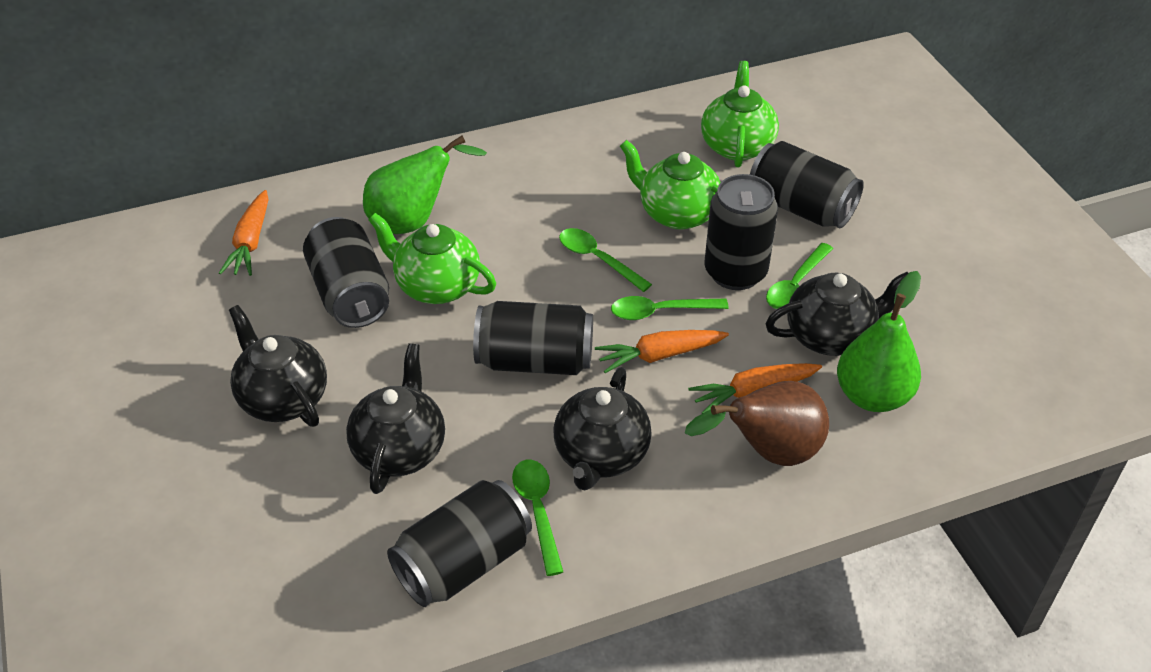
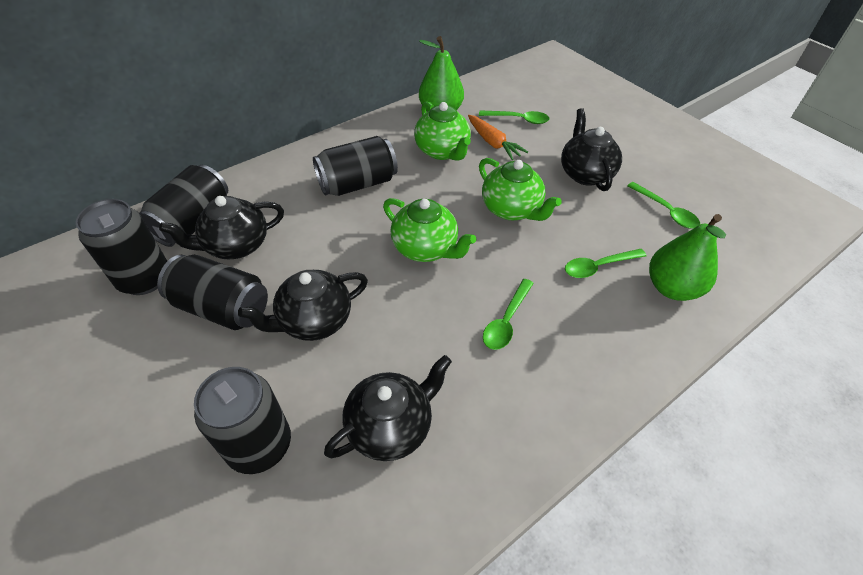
brown pear: 1 -> 0
orange carrot: 3 -> 1

